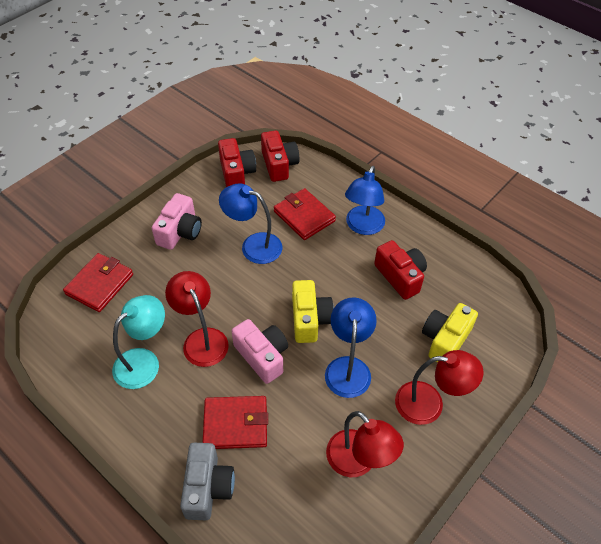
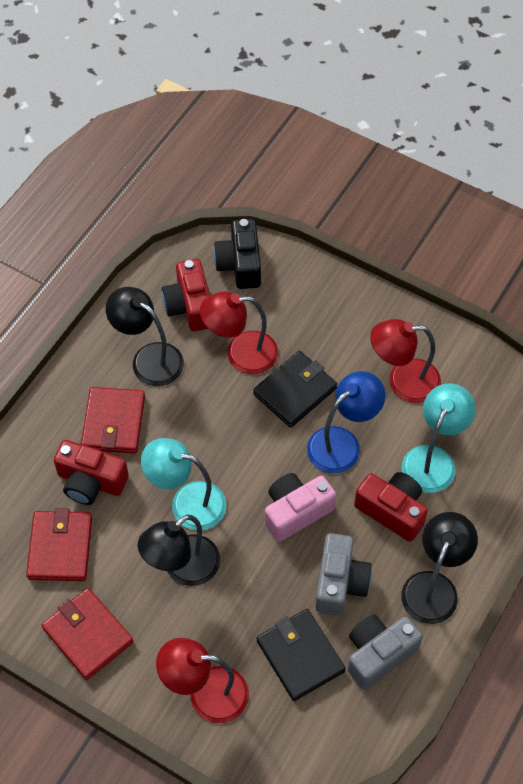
black camera: 0 -> 1
black lamp: 0 -> 3
black wallet: 0 -> 2
blue lamp: 3 -> 1
grey camera: 1 -> 2
pink camera: 2 -> 1
turquoise lamp: 1 -> 2
yellow camera: 2 -> 0

